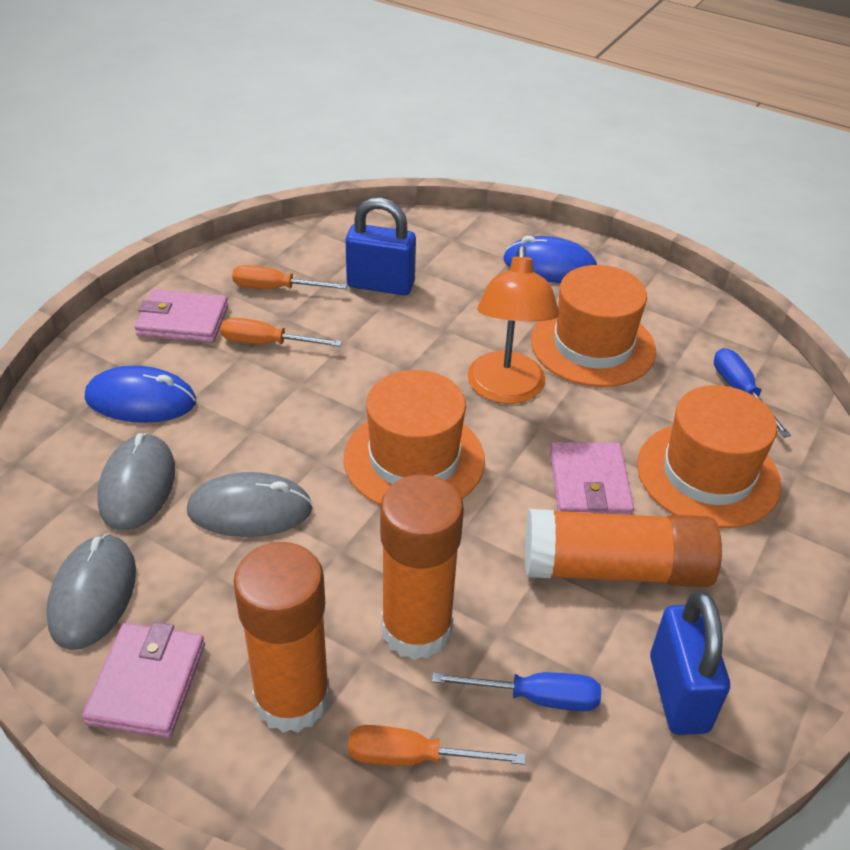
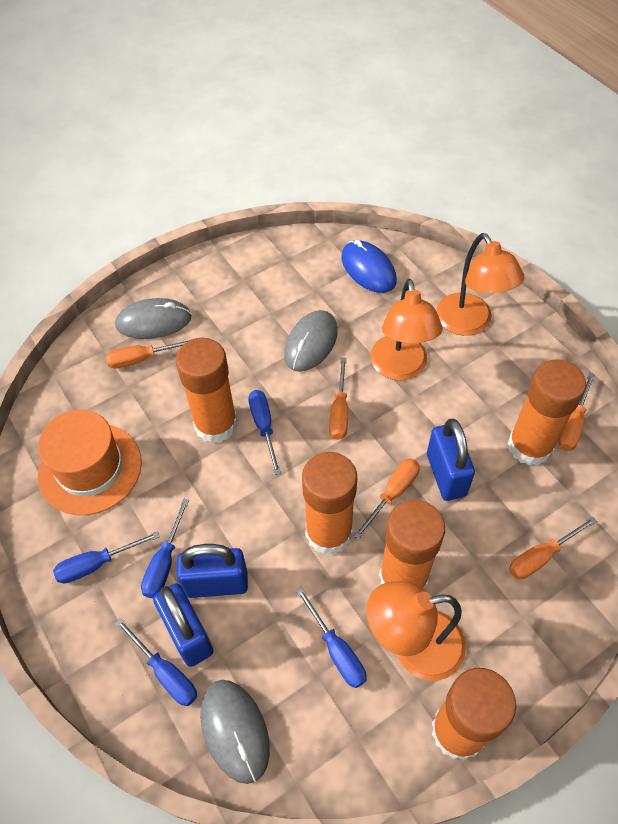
blue mouse: 2 -> 1
blue padlock: 2 -> 3
blue screwdriver: 2 -> 5
orange glue stick: 3 -> 5
orange hat: 3 -> 1
orange lamp: 1 -> 3
orange screwdriver: 3 -> 5
pink wallet: 3 -> 0

